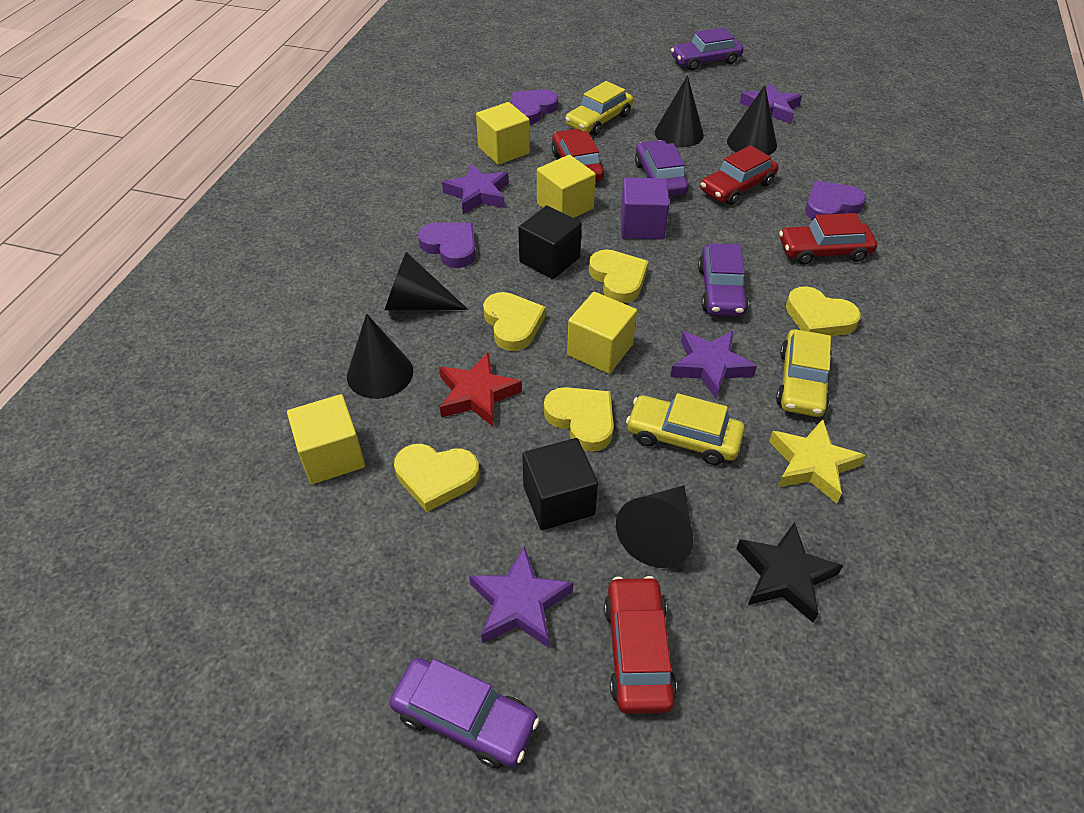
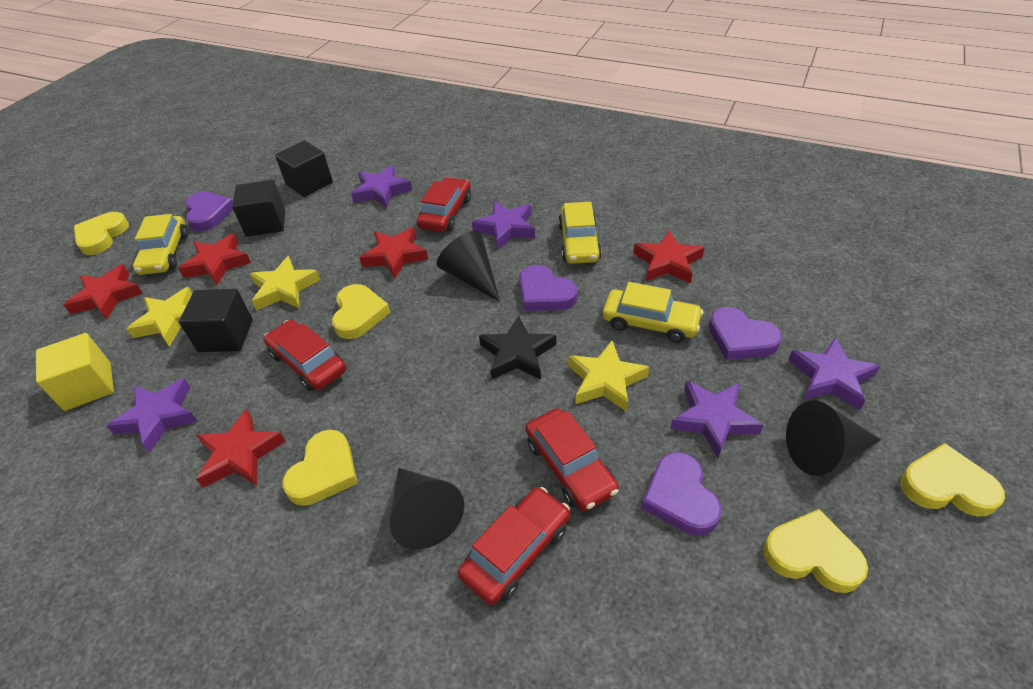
black cone: 5 -> 3
black cube: 2 -> 3
purple car: 4 -> 0
purple cube: 1 -> 0
purple heart: 3 -> 4
purple star: 4 -> 5
red star: 1 -> 5
yellow cube: 4 -> 1
yellow star: 1 -> 3

